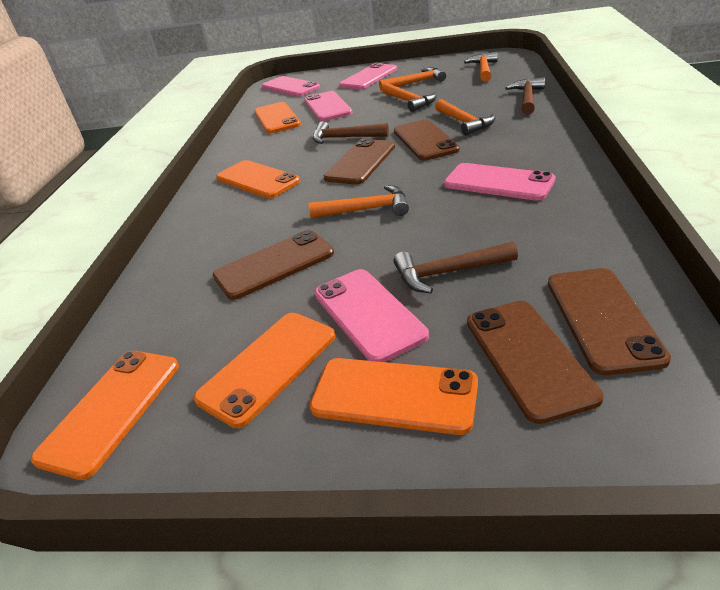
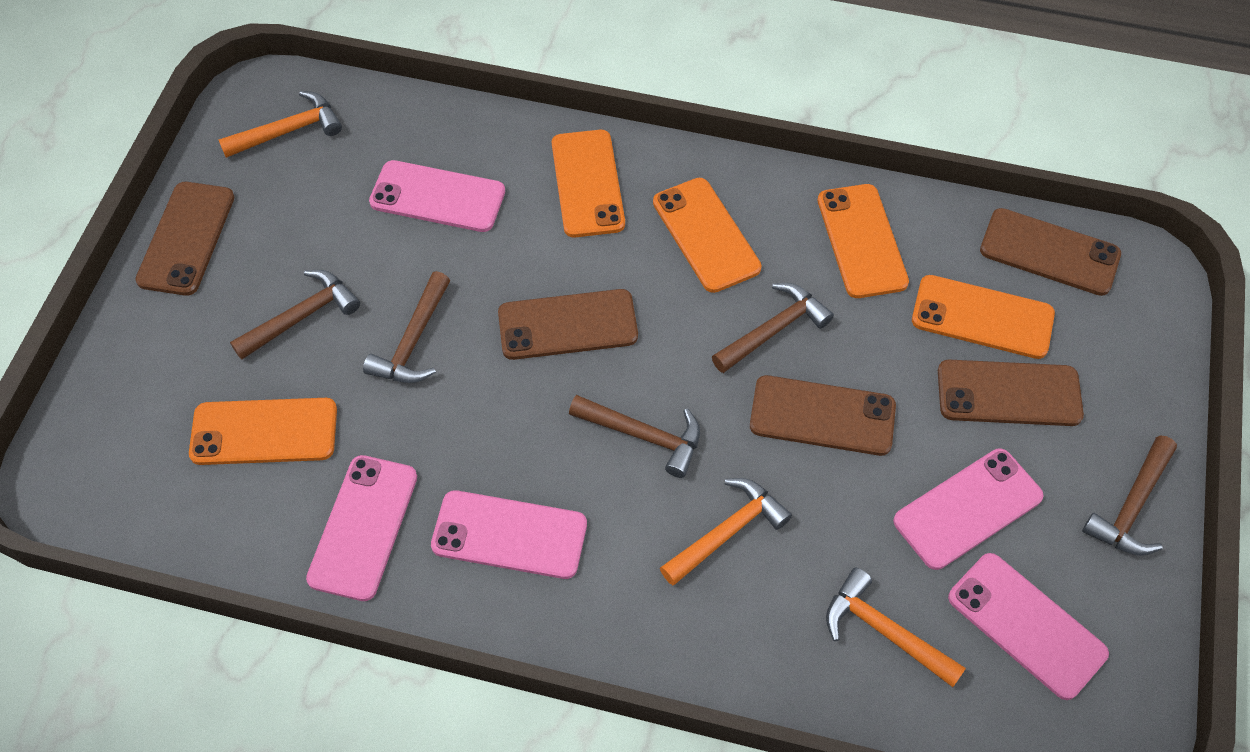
brown hammer: 3 -> 5
orange hammer: 5 -> 3

